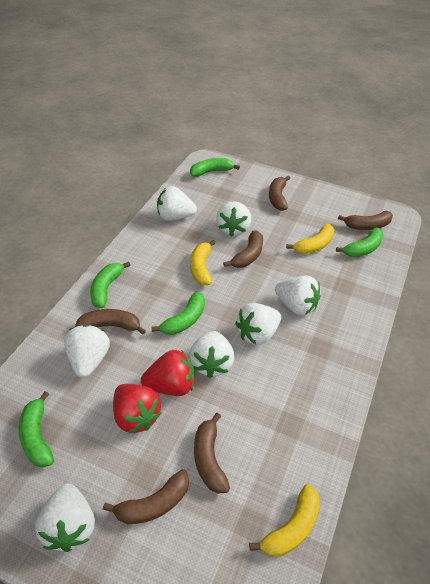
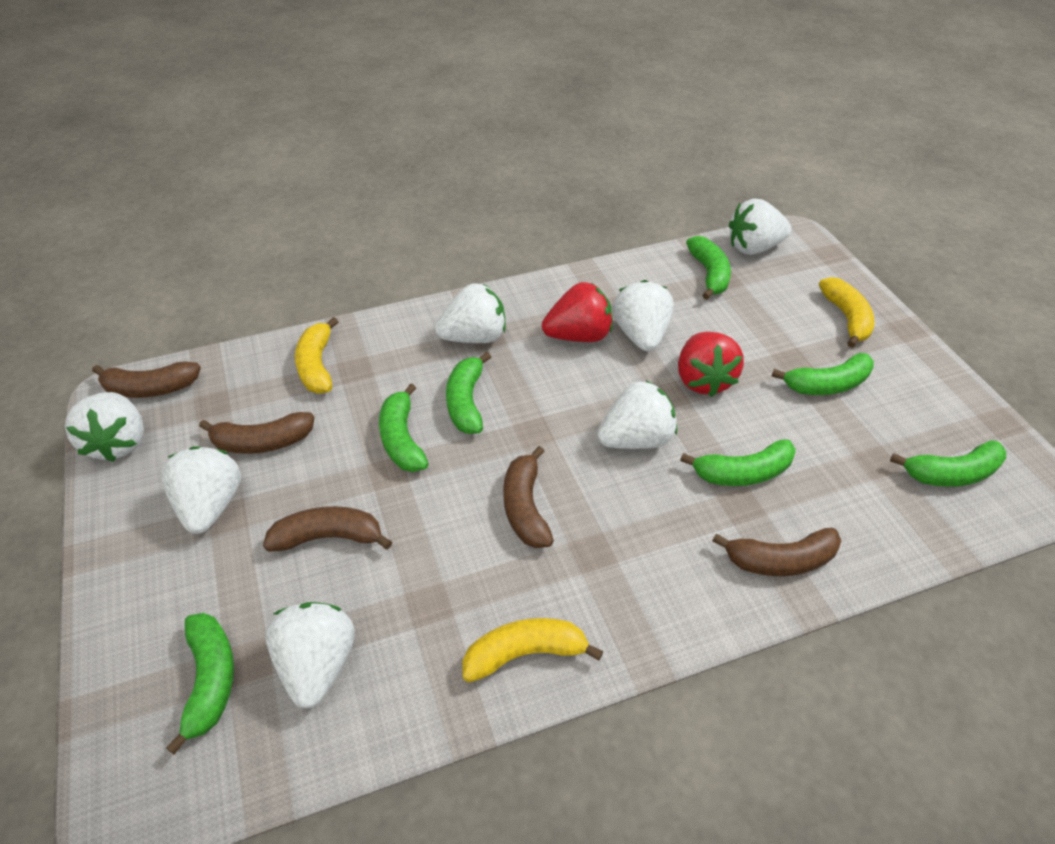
brown banana: 6 -> 5
green banana: 5 -> 7

